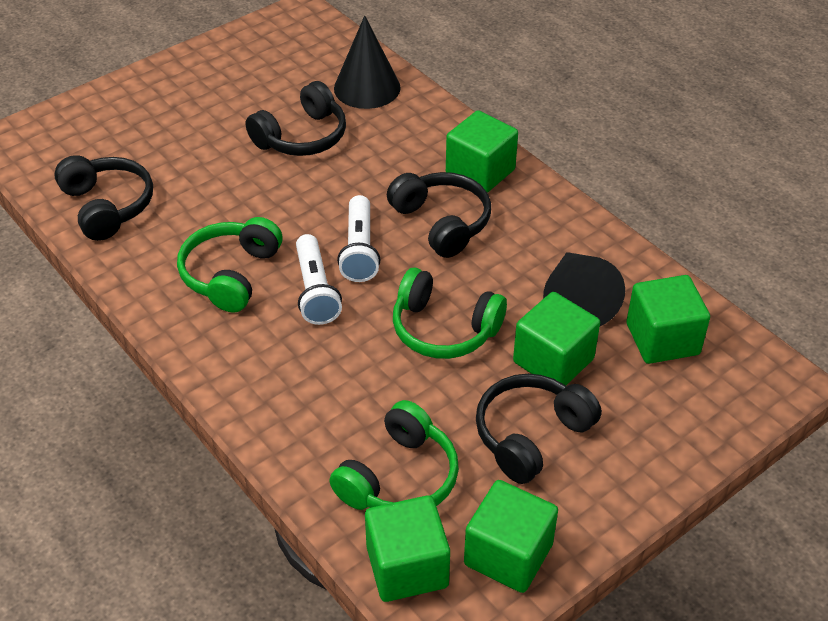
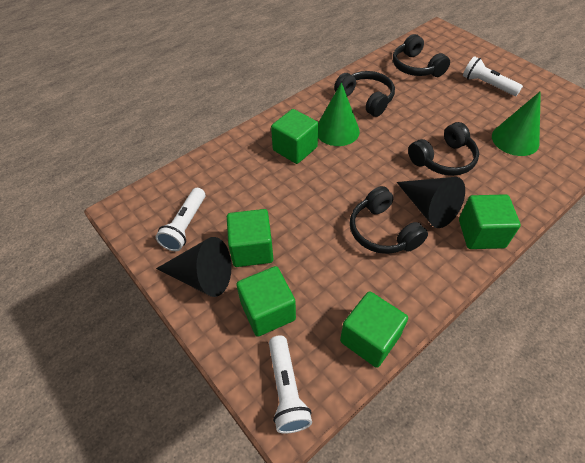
green cone: 0 -> 2
green headphones: 3 -> 0
white flashlight: 2 -> 3

